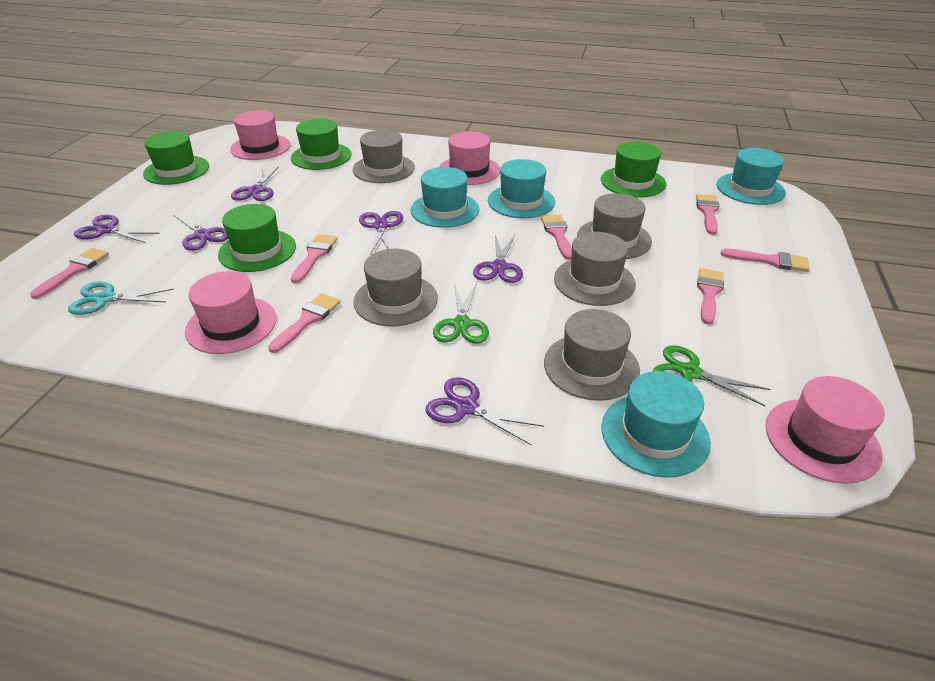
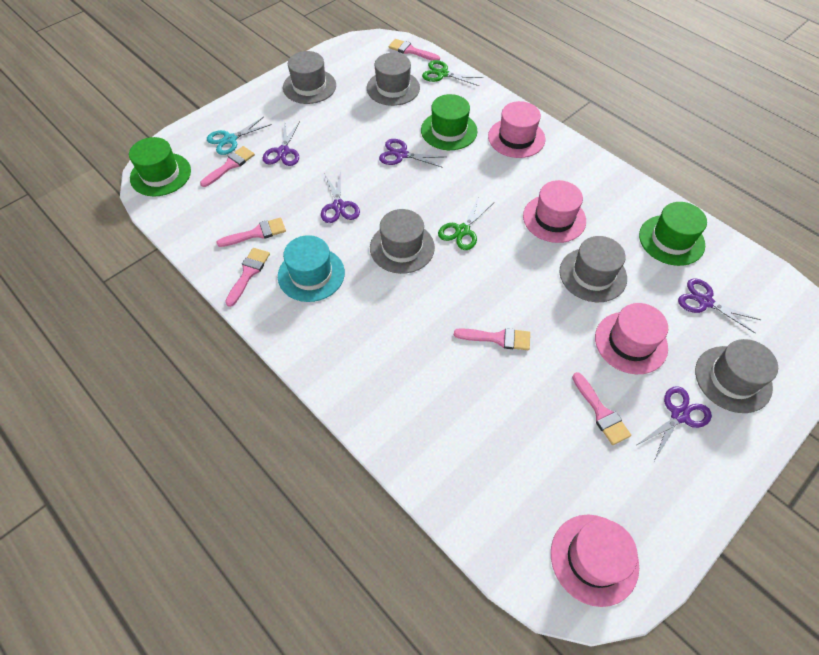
green hat: 4 -> 3
pink brush: 7 -> 6
purple scissors: 6 -> 5
turquoise hat: 4 -> 1

